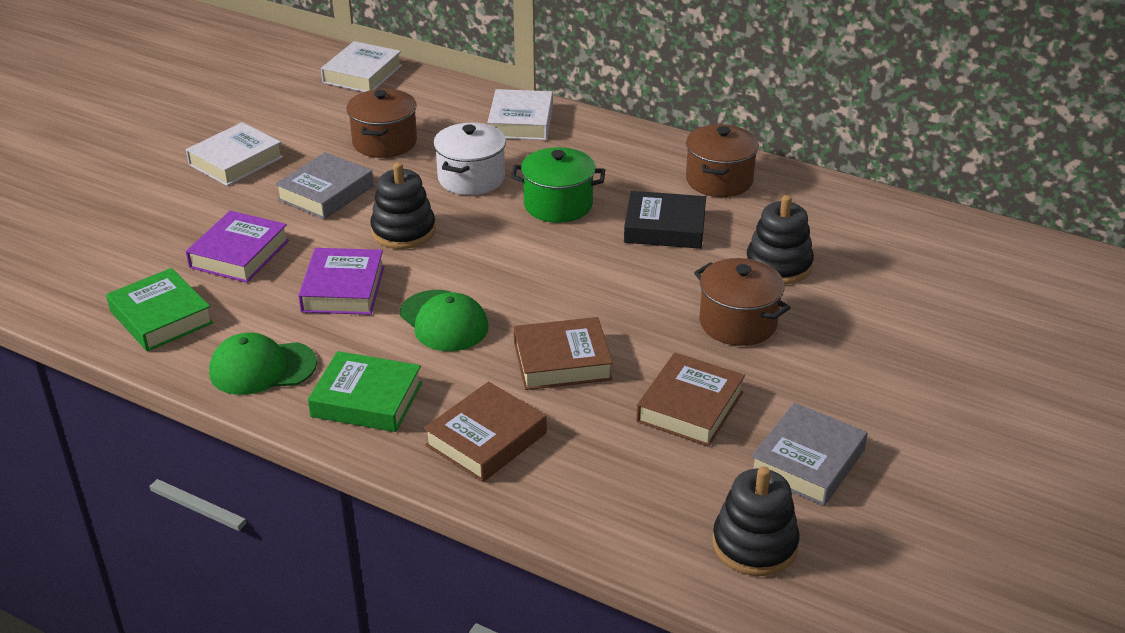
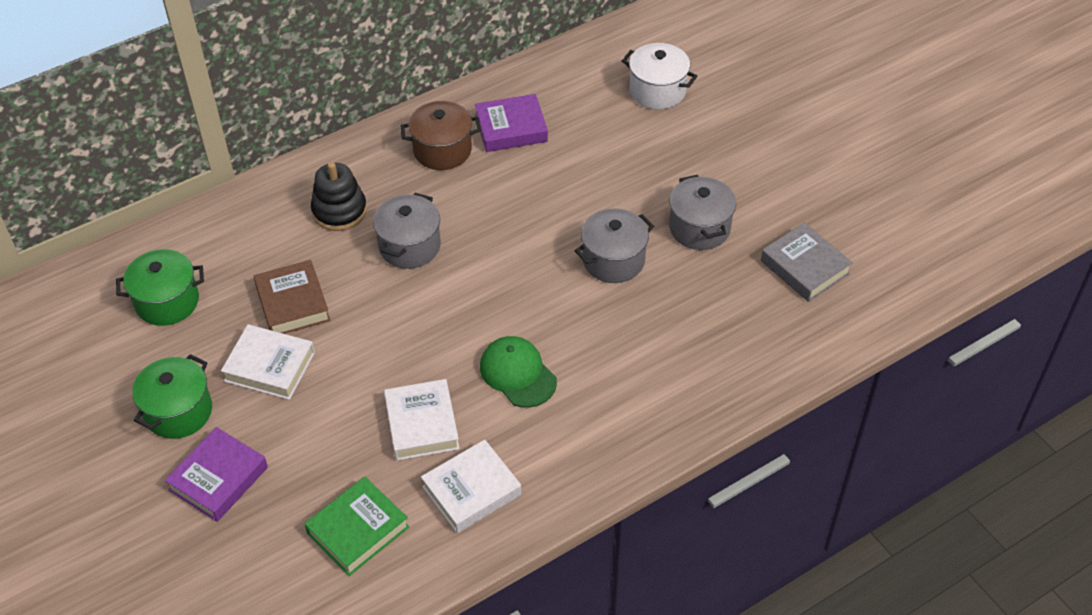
black book: 1 -> 0
black stacking toy: 3 -> 1
brown book: 3 -> 1
brown pot: 3 -> 1
green book: 2 -> 1
green cap: 2 -> 1
green pot: 1 -> 2
grey book: 2 -> 1
grey pot: 0 -> 3

